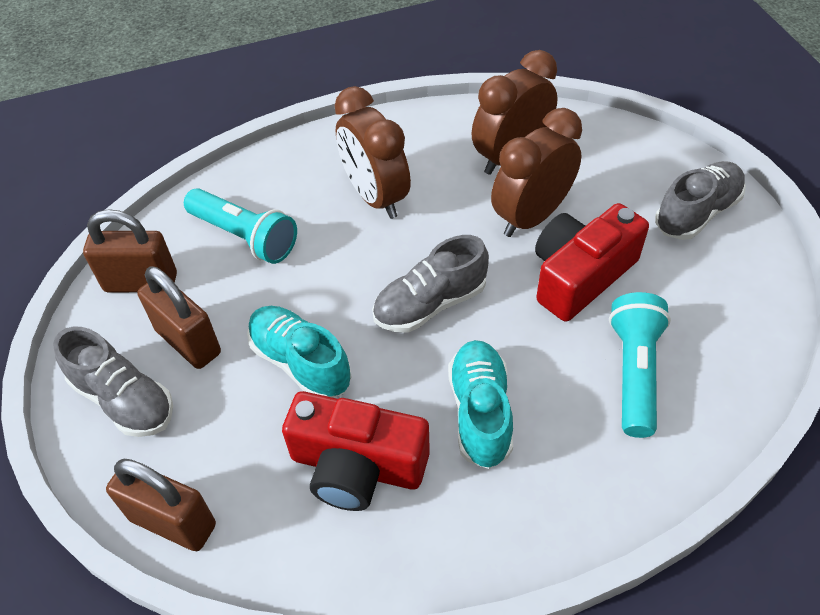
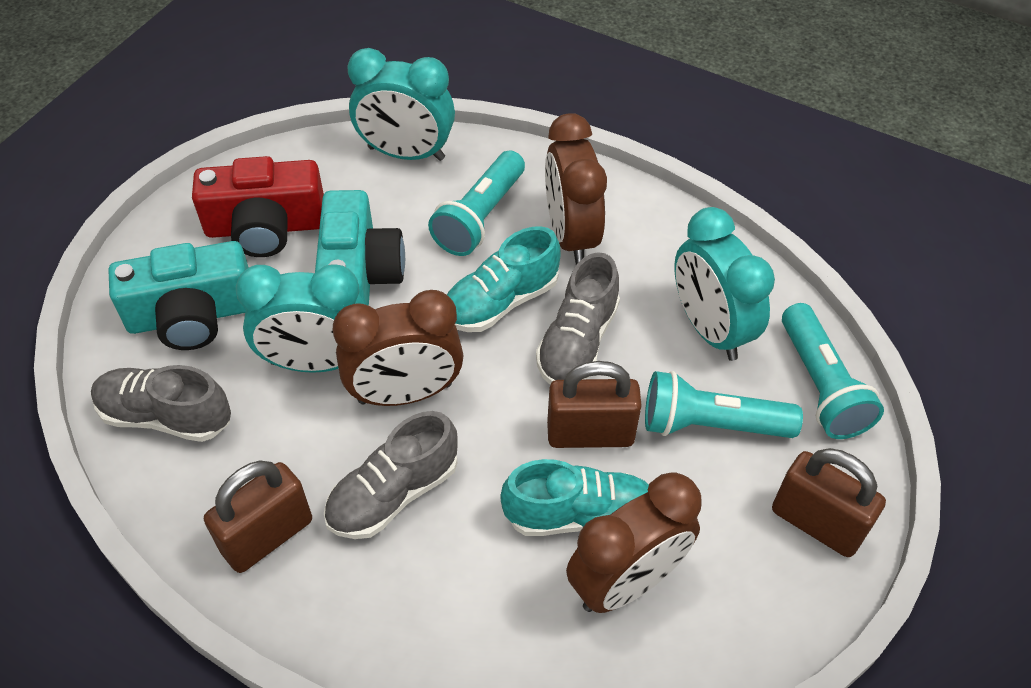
red camera: 2 -> 1
turquoise camera: 0 -> 2
turquoise clock: 0 -> 3
turquoise flashlight: 2 -> 3

